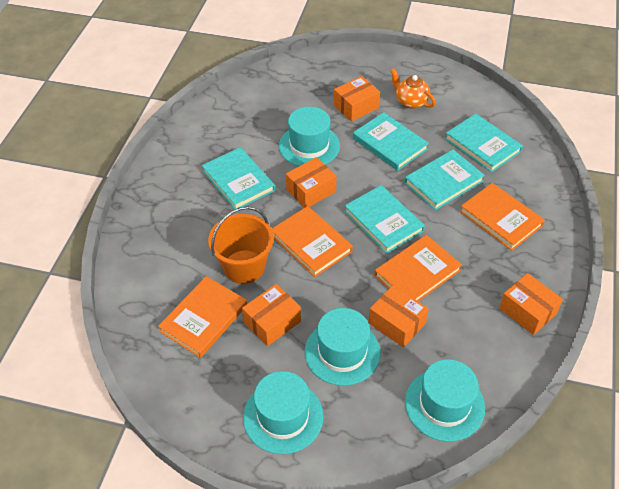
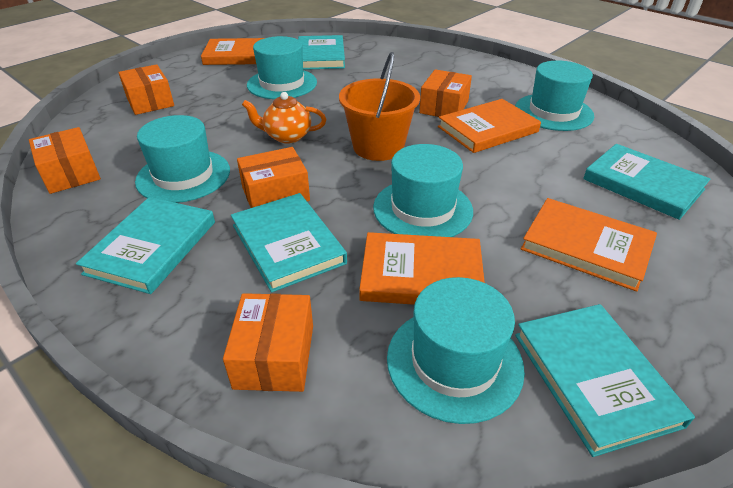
turquoise hat: 4 -> 5

